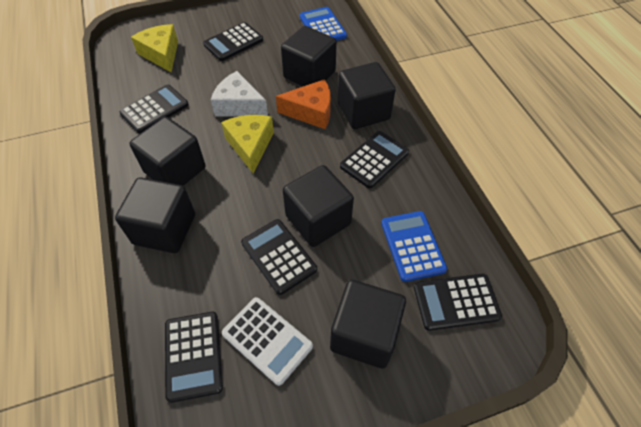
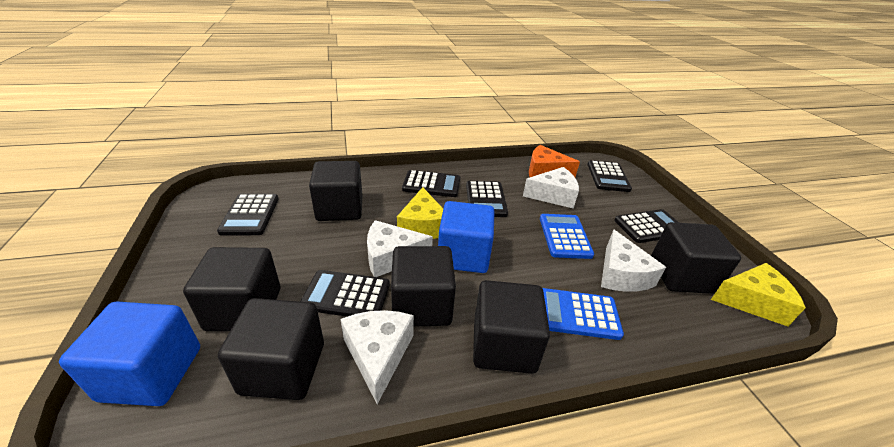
blue cube: 0 -> 2
white calculator: 1 -> 0
white cheese: 1 -> 4

